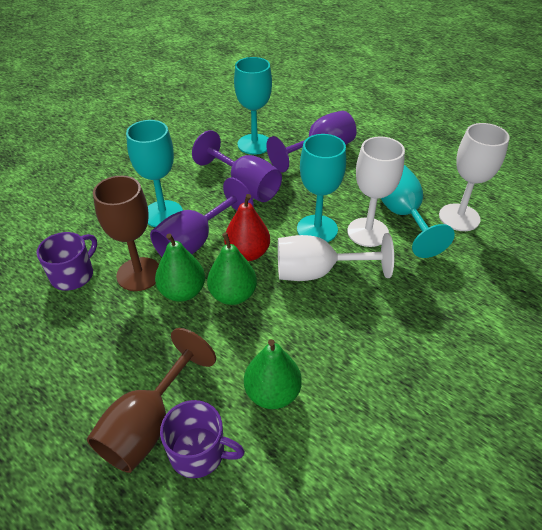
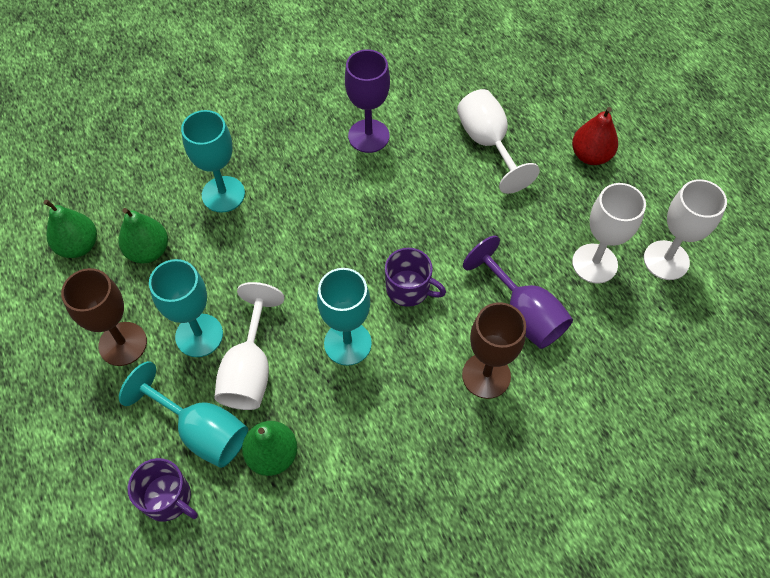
purple goblet: 3 -> 2
white goblet: 3 -> 4

